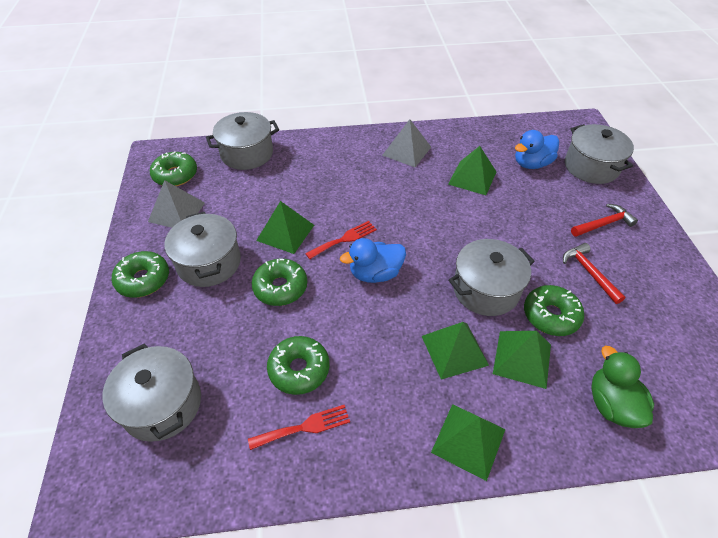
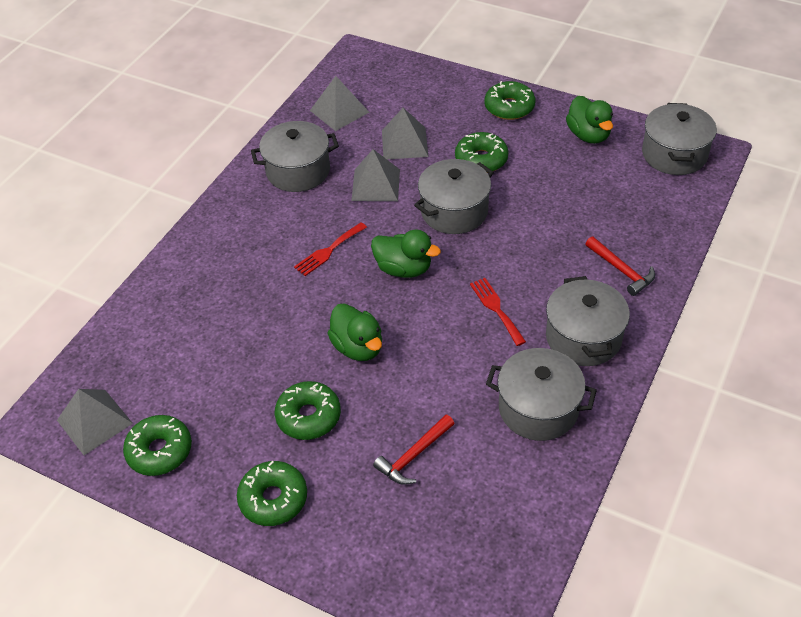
blue duck: 2 -> 0
green duck: 1 -> 3
green pyramid: 5 -> 0
grey pyramid: 2 -> 4

